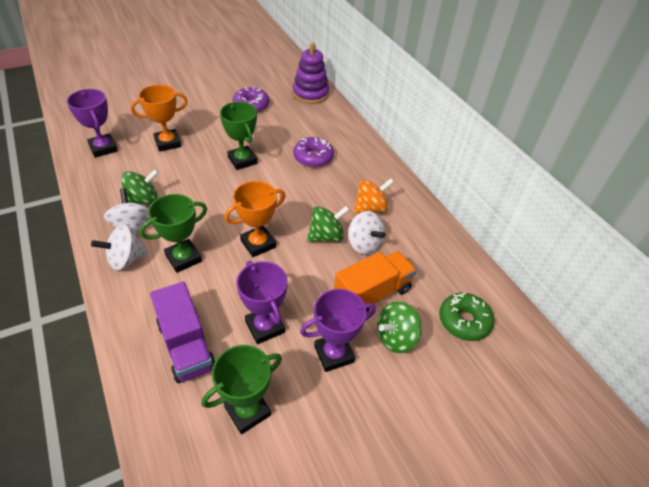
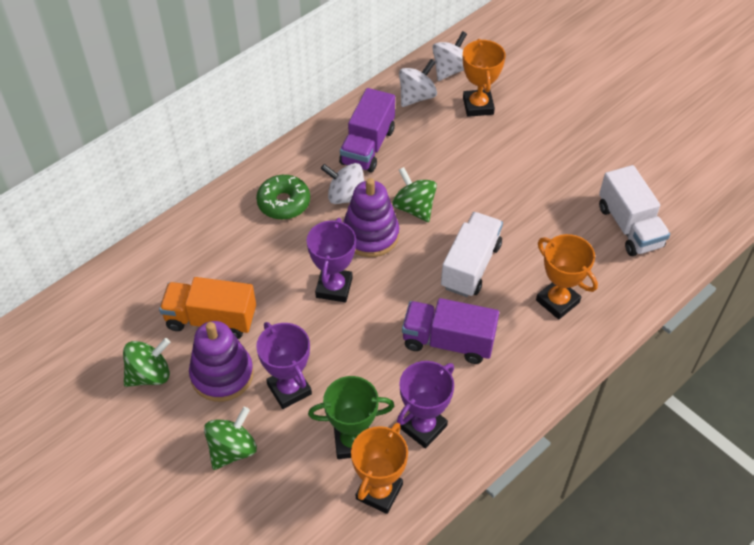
green trophy: 3 -> 1
orange spinning top: 1 -> 0
orange trophy: 2 -> 3
purple donut: 2 -> 0
purple stacking toy: 1 -> 2
purple truck: 1 -> 2
white truck: 0 -> 2

